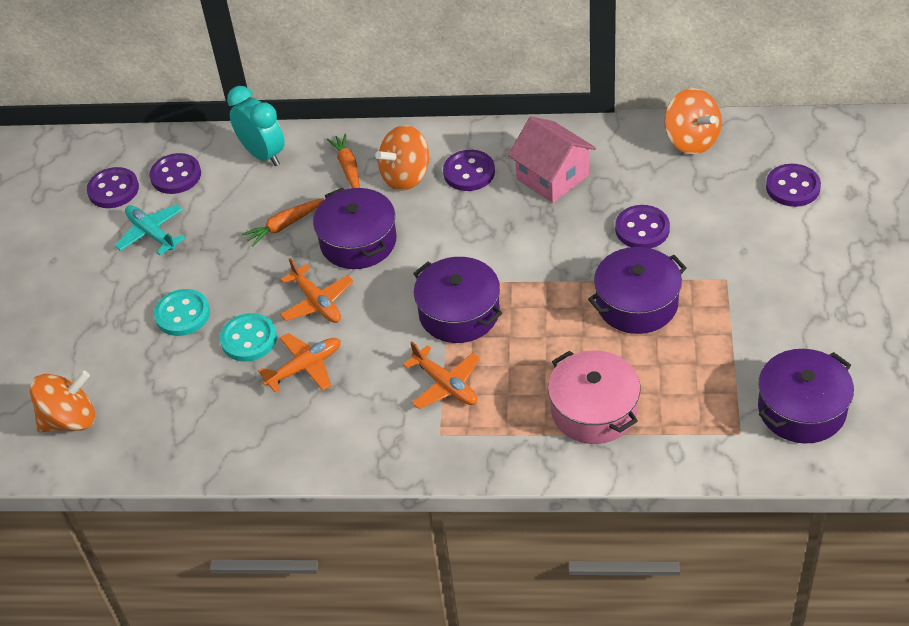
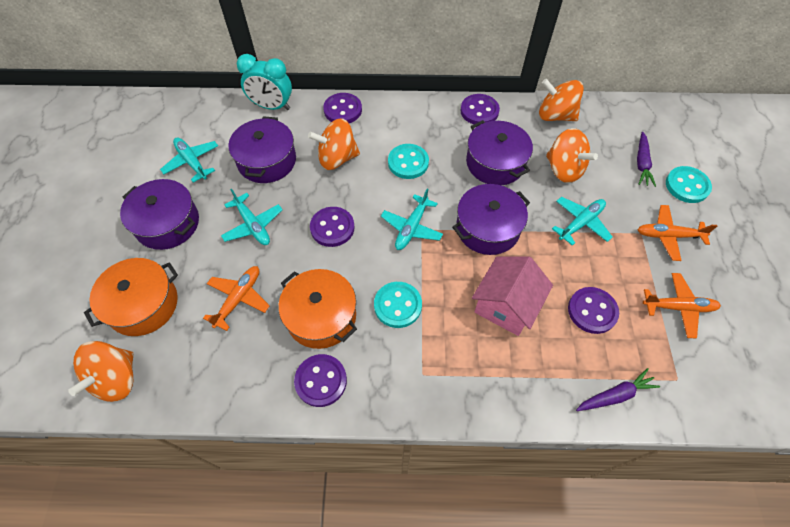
orange carrot: 2 -> 0
orange pot: 0 -> 2
orange spinning top: 3 -> 4
pink pot: 1 -> 0
purple carrot: 0 -> 2
turquoise button: 2 -> 3
turquoise plane: 1 -> 4

